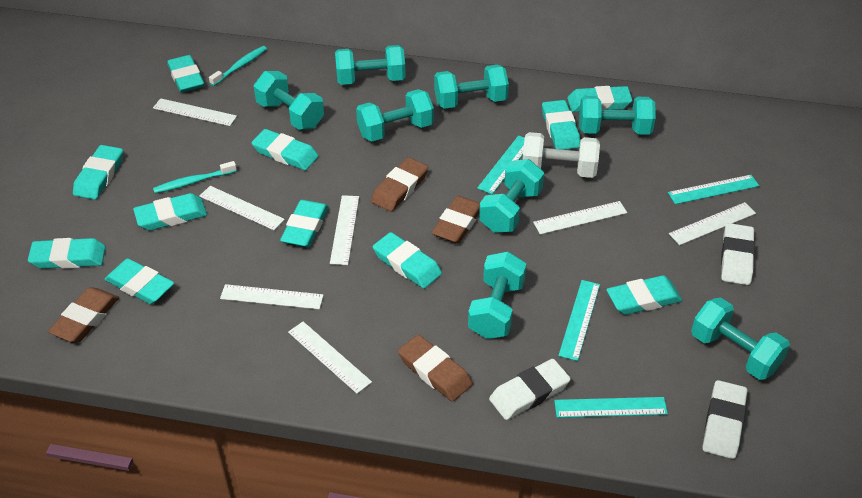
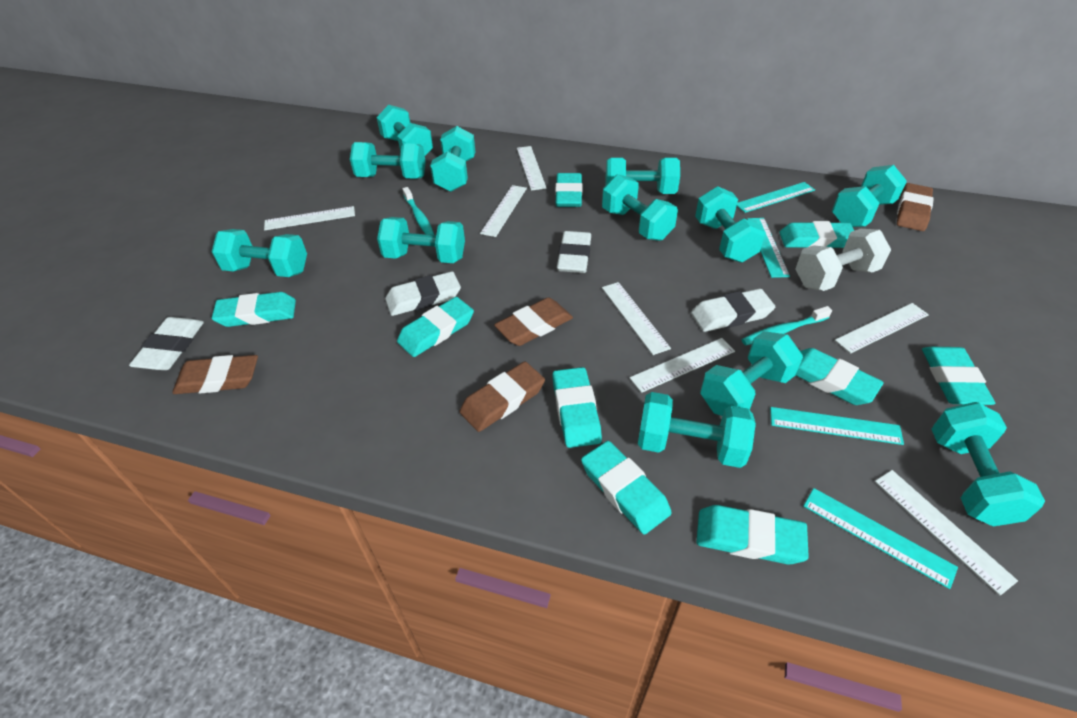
turquoise dumbbell: 8 -> 12
turquoise eraser: 11 -> 9
white eraser: 3 -> 4

